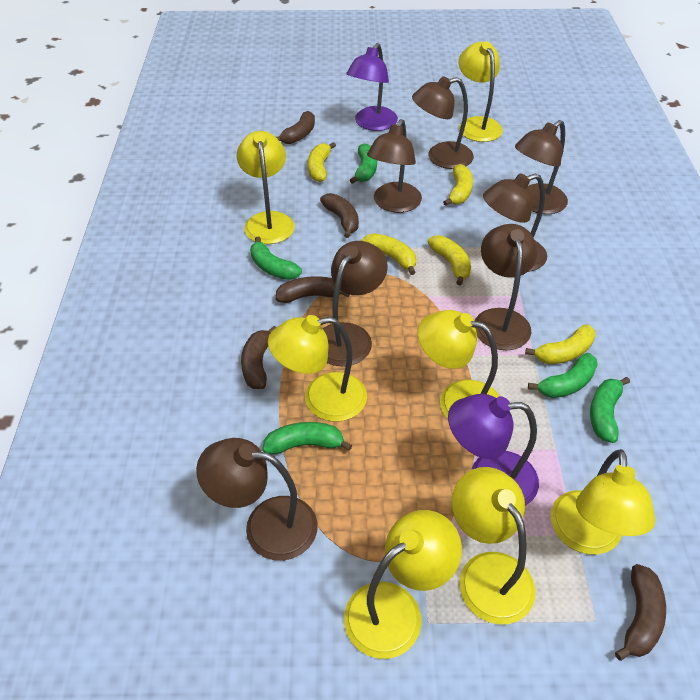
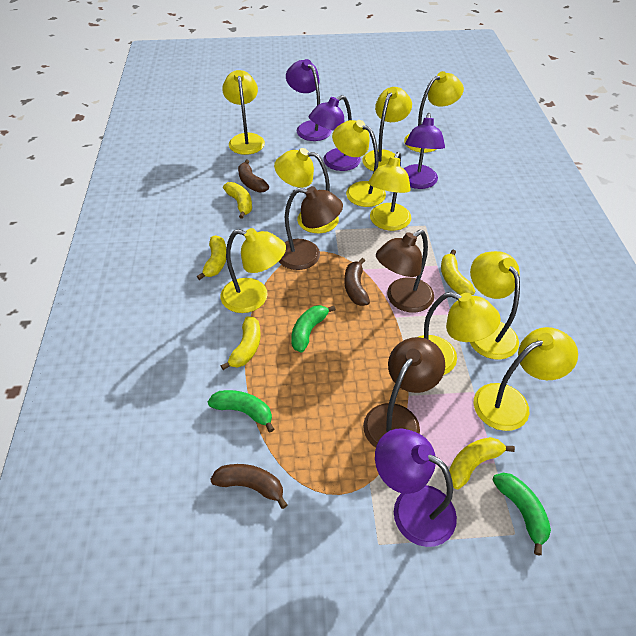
brown banana: 5 -> 3
brown lamp: 7 -> 3
green banana: 5 -> 3
purple lamp: 2 -> 4
yellow lamp: 7 -> 10

